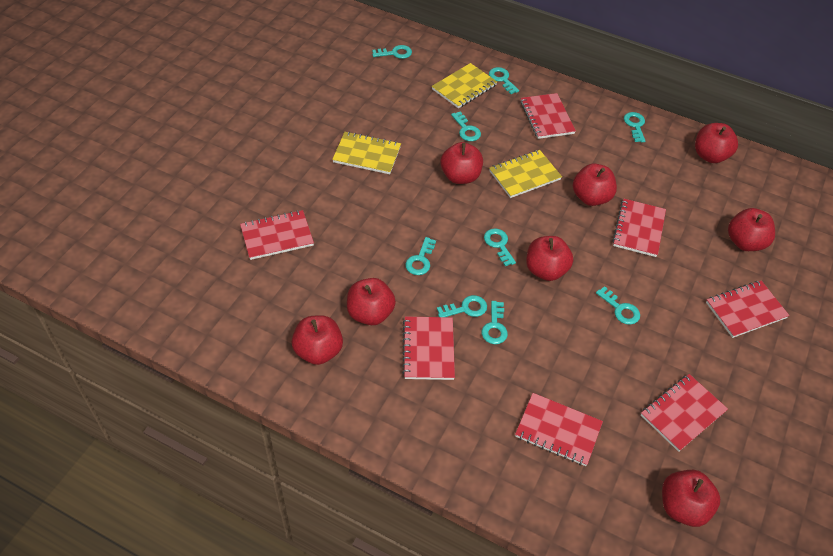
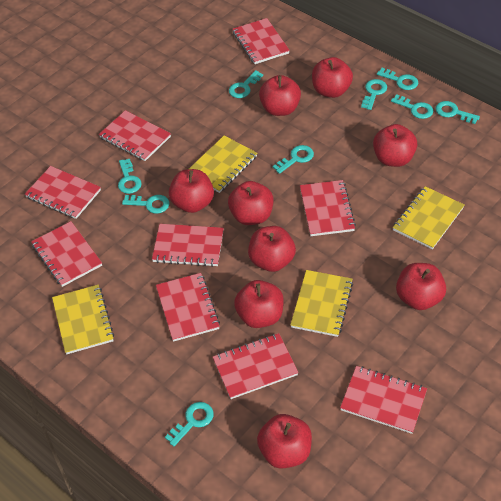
red apple: 8 -> 9
red notebook: 7 -> 9
yellow notebook: 3 -> 4

